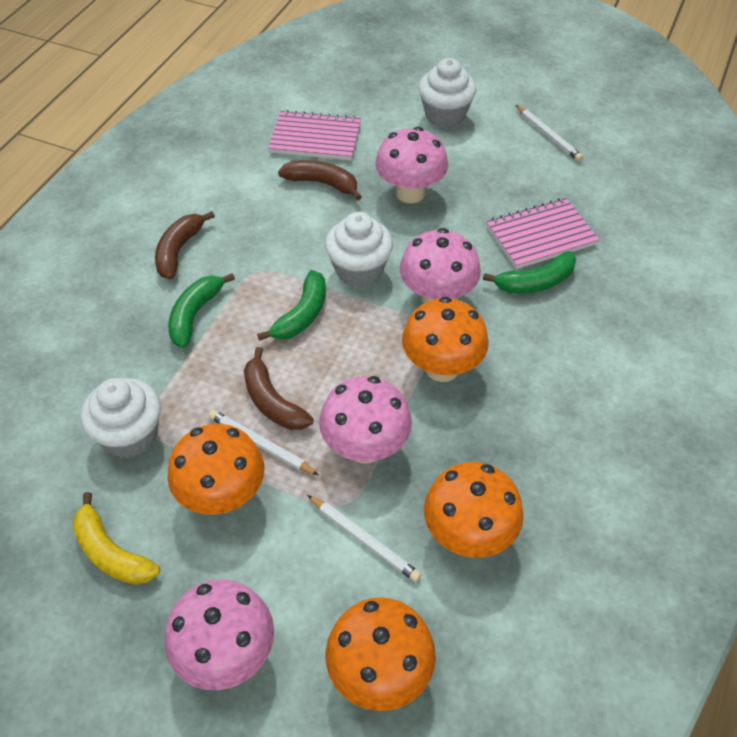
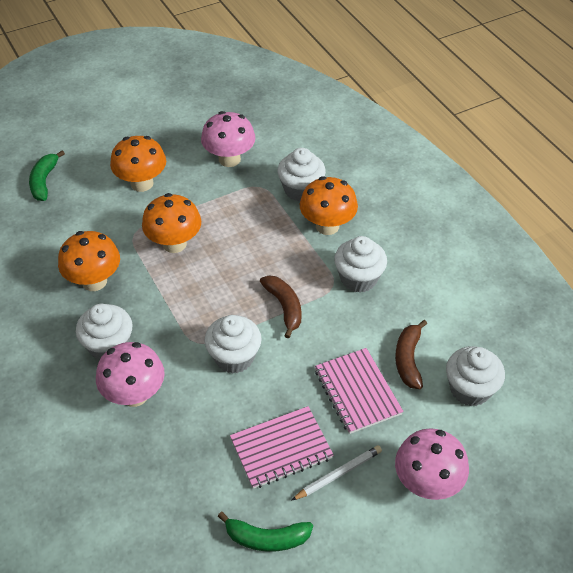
brown banana: 3 -> 2
green banana: 3 -> 2
pink mushroom: 4 -> 3
white cupcake: 3 -> 5
white pencil: 3 -> 1
yellow banana: 1 -> 0

